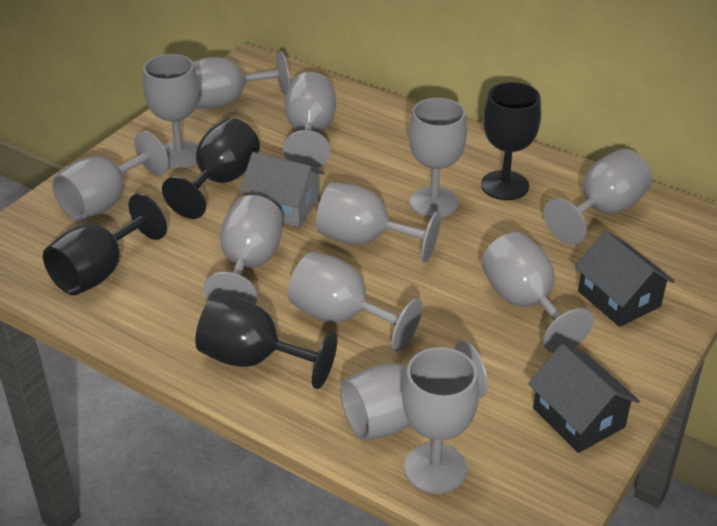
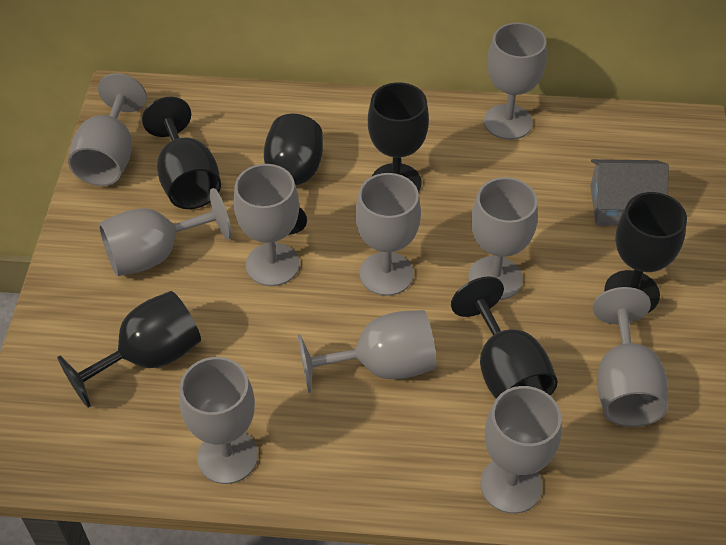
black goblet: 4 -> 6
black house: 2 -> 0
grey goblet: 12 -> 10

